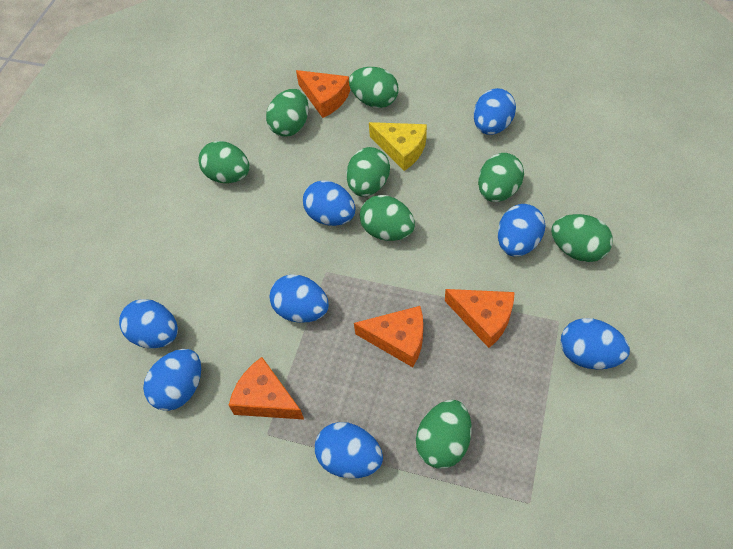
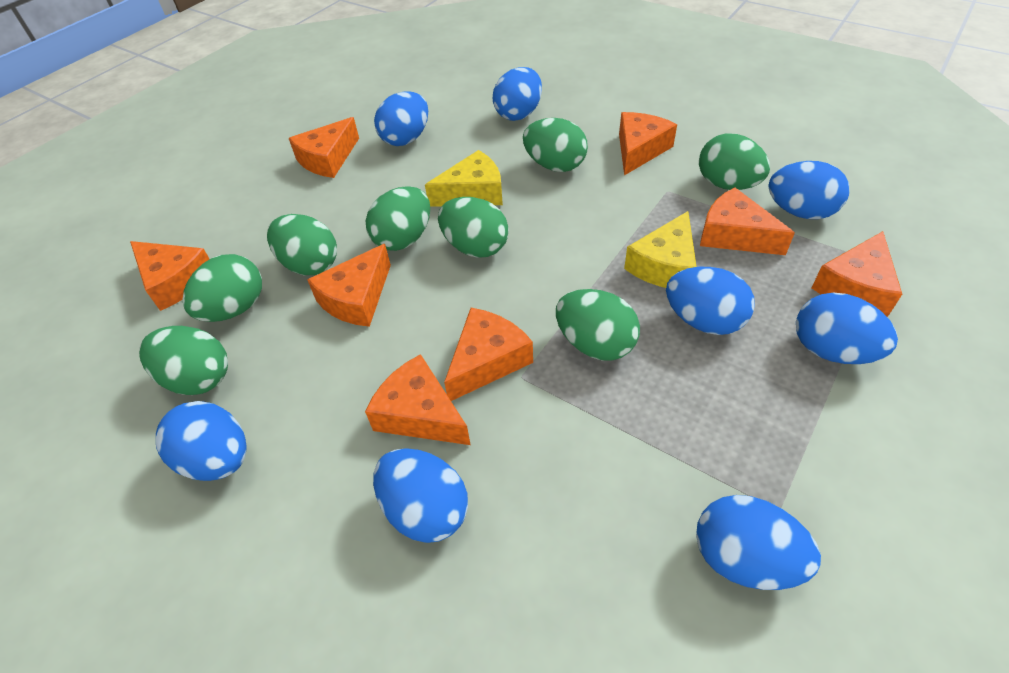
orange cheese: 4 -> 8
yellow cheese: 1 -> 2

